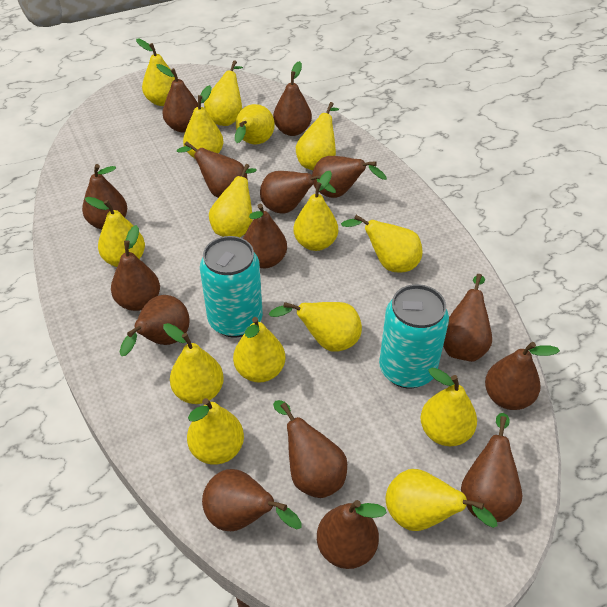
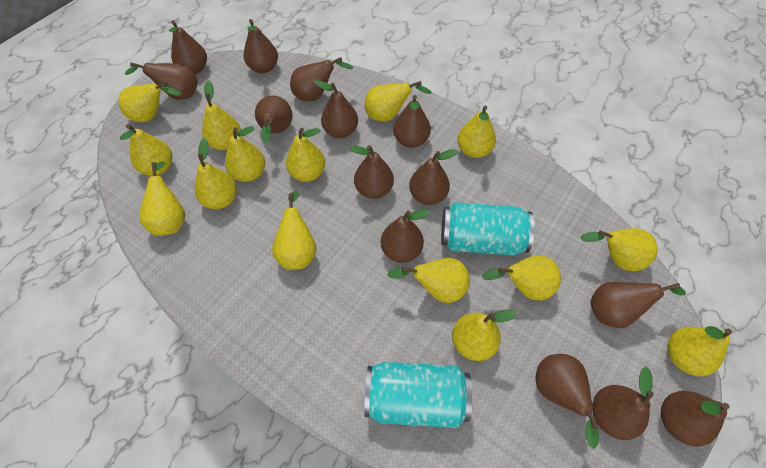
brown pear: 15 -> 14

